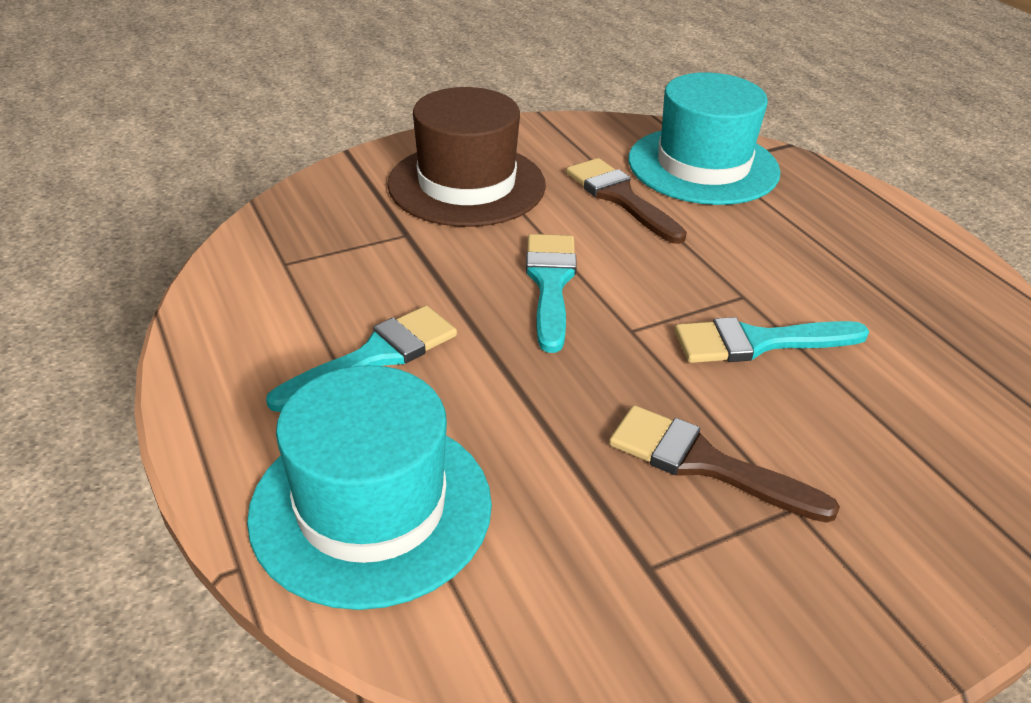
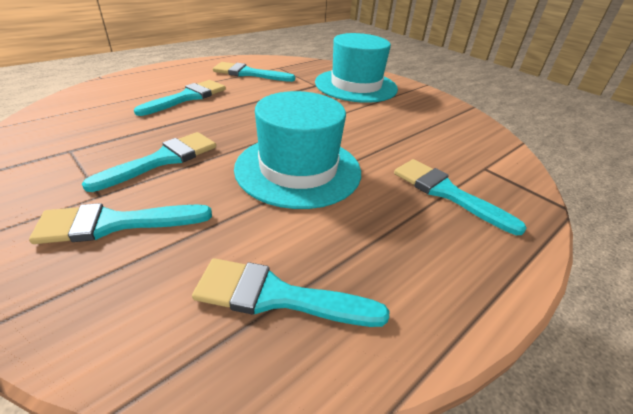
brown brush: 2 -> 0
brown hat: 1 -> 0
turquoise brush: 3 -> 6

